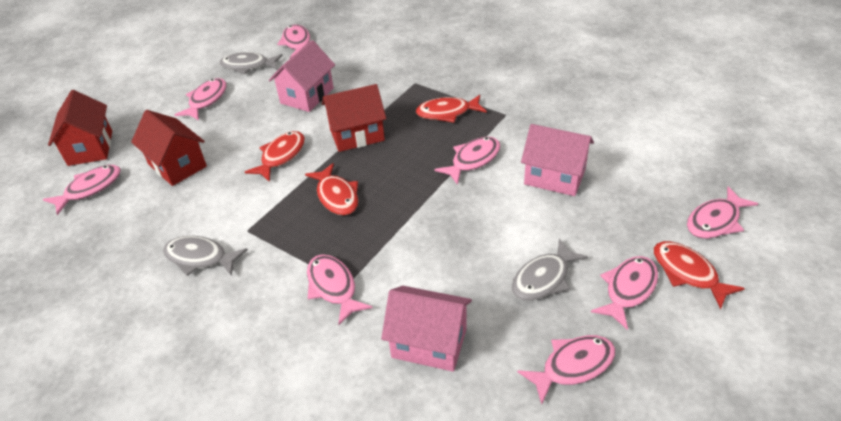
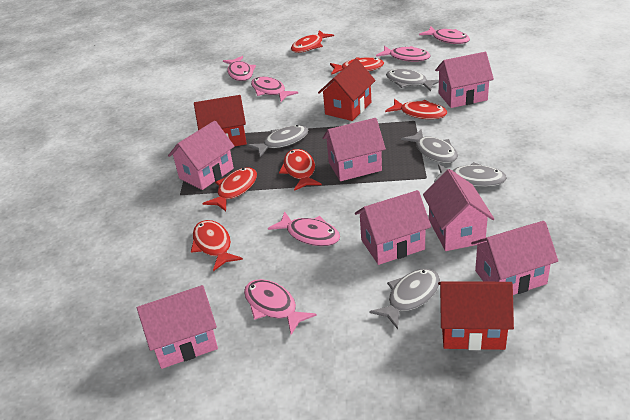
grey fish: 3 -> 5
pink fish: 8 -> 6
pink house: 3 -> 7
red fish: 4 -> 6

